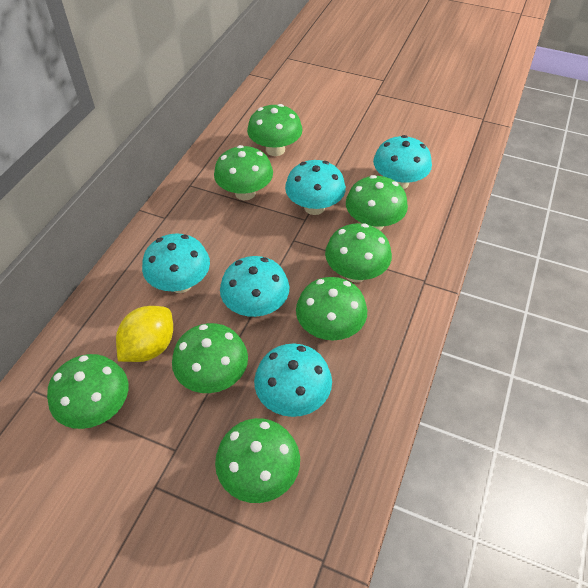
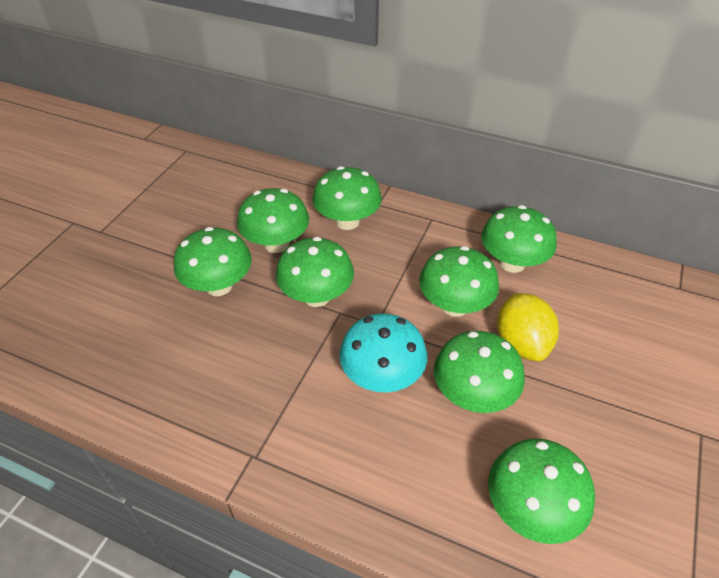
turquoise mushroom: 5 -> 1

